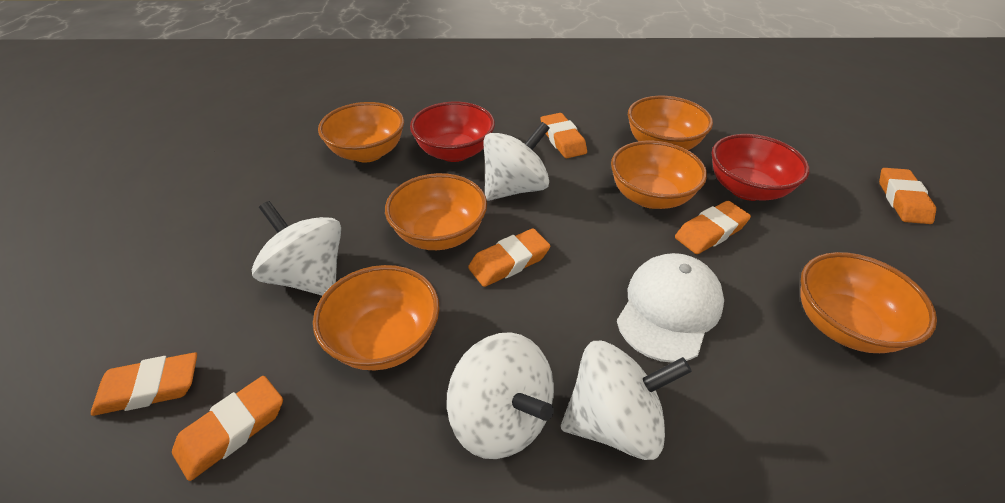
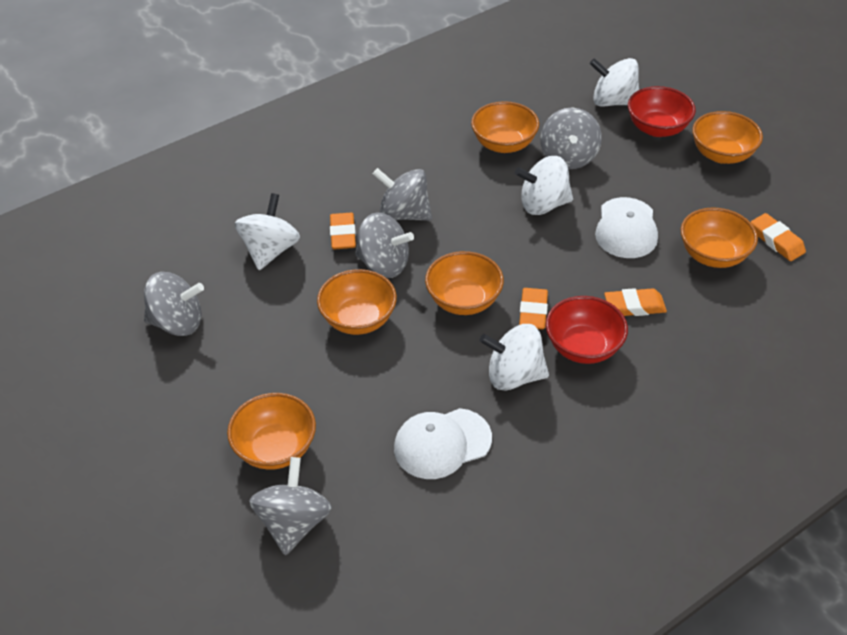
grey spinning top: 0 -> 5
orange eraser: 6 -> 4
white cap: 1 -> 2

